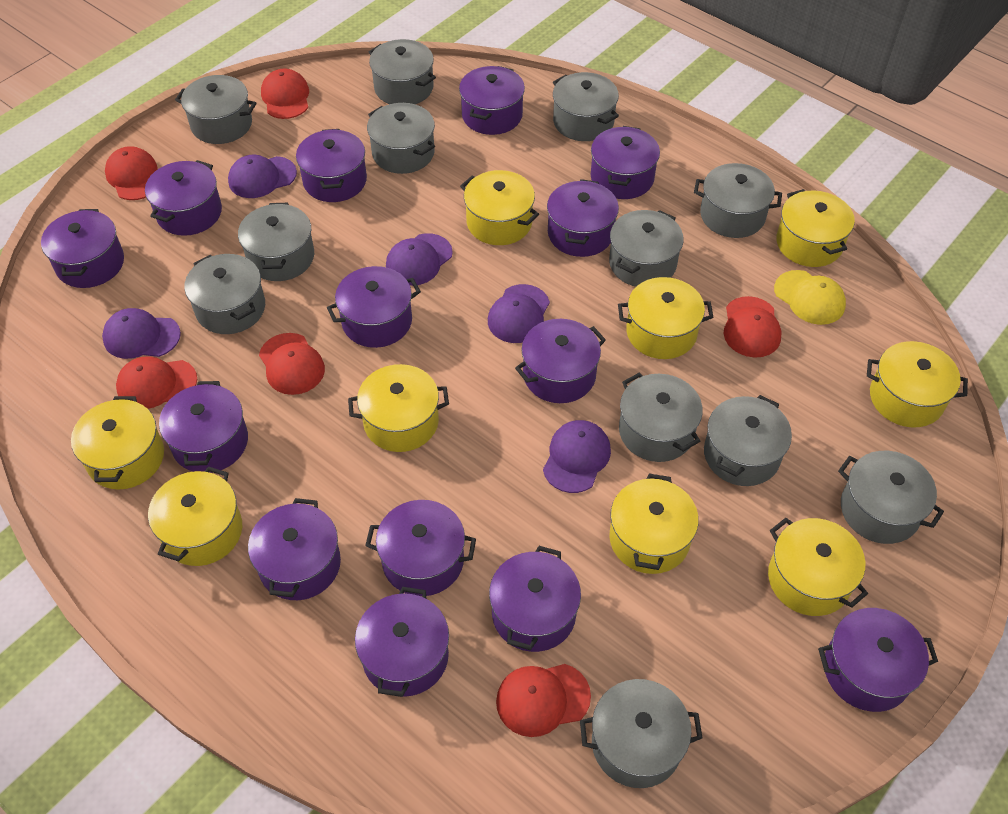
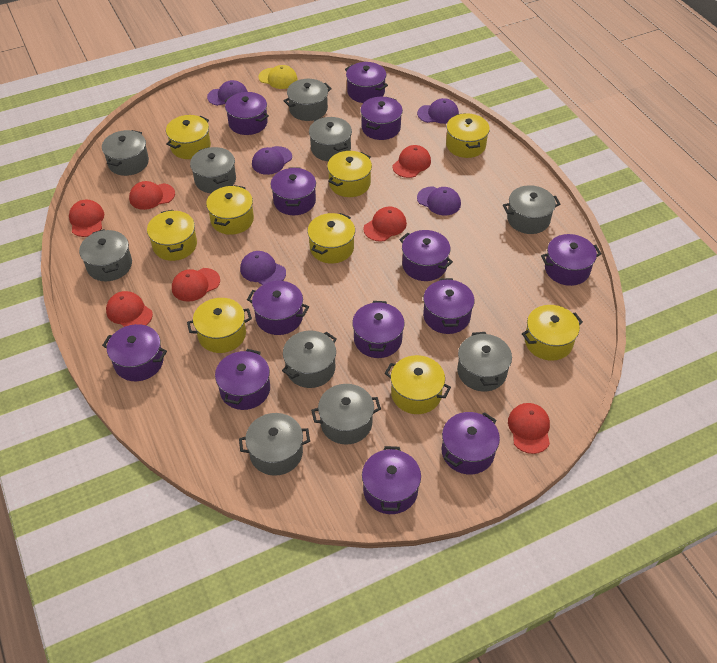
grey pot: 12 -> 10
purple pot: 14 -> 13
red cap: 6 -> 7

